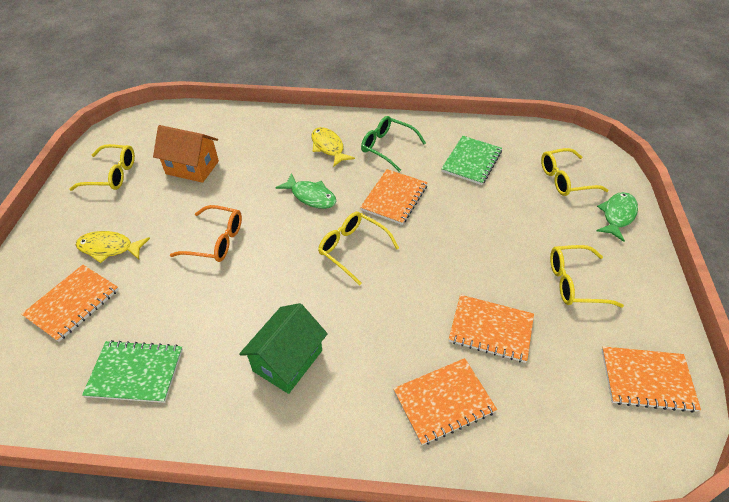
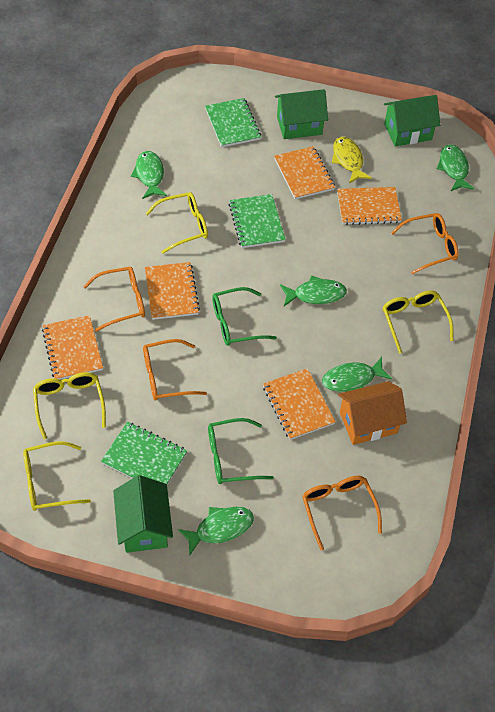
green fish: 2 -> 5
green glasses: 1 -> 2
green house: 1 -> 3
green notebook: 2 -> 3
orange glasses: 1 -> 4
yellow fish: 2 -> 1

